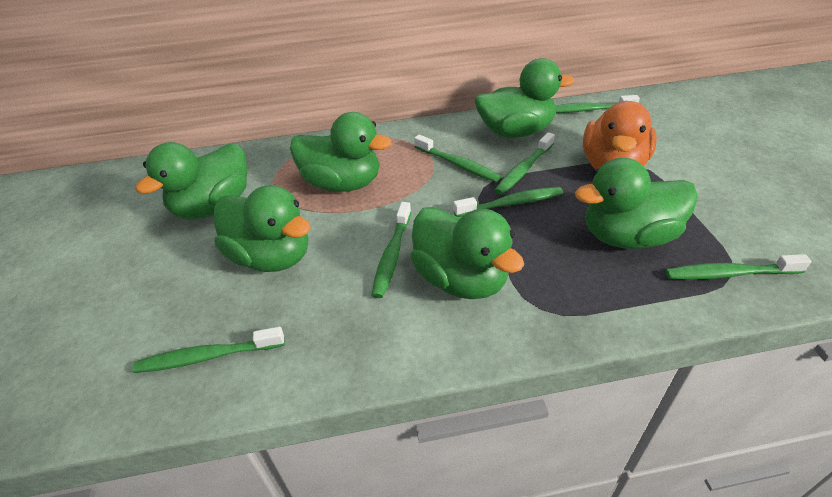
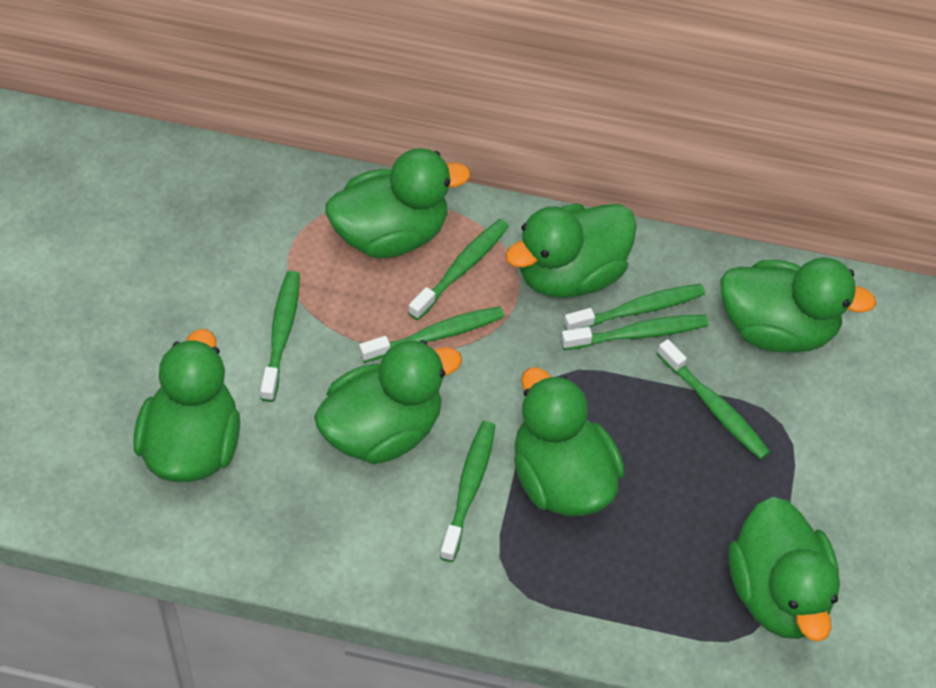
green duck: 6 -> 7
orange duck: 1 -> 0

